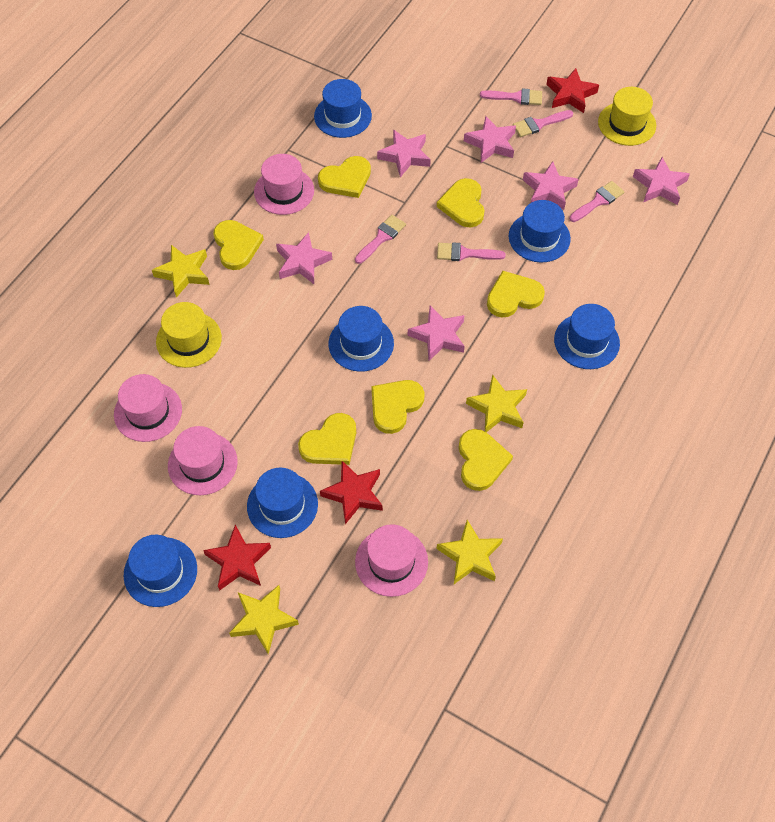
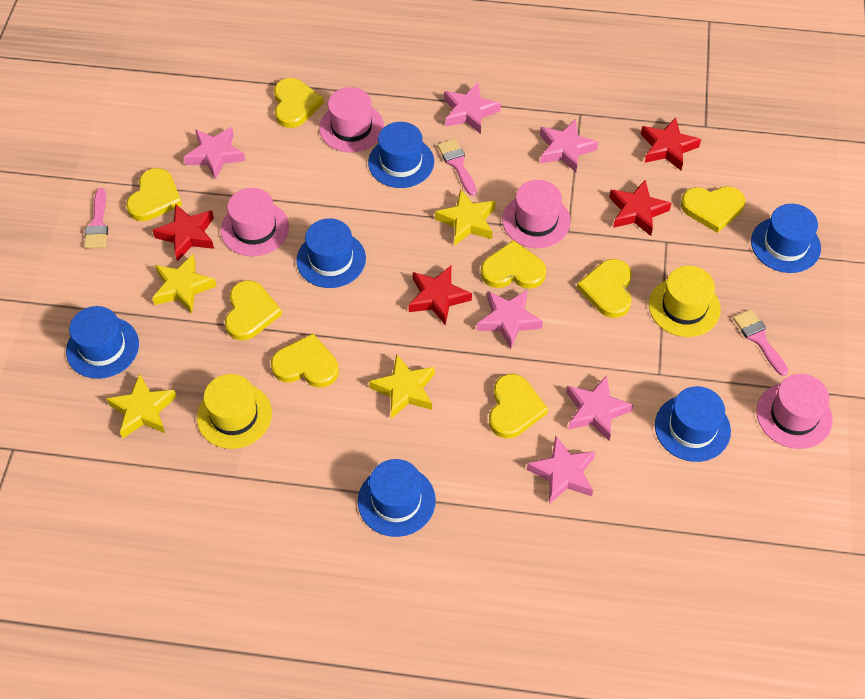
pink brush: 5 -> 3
red star: 3 -> 4
yellow heart: 7 -> 8

